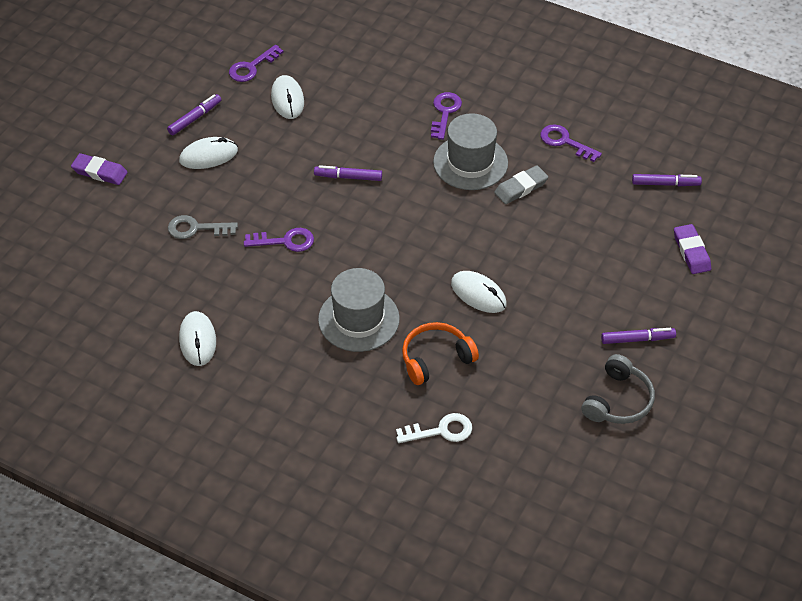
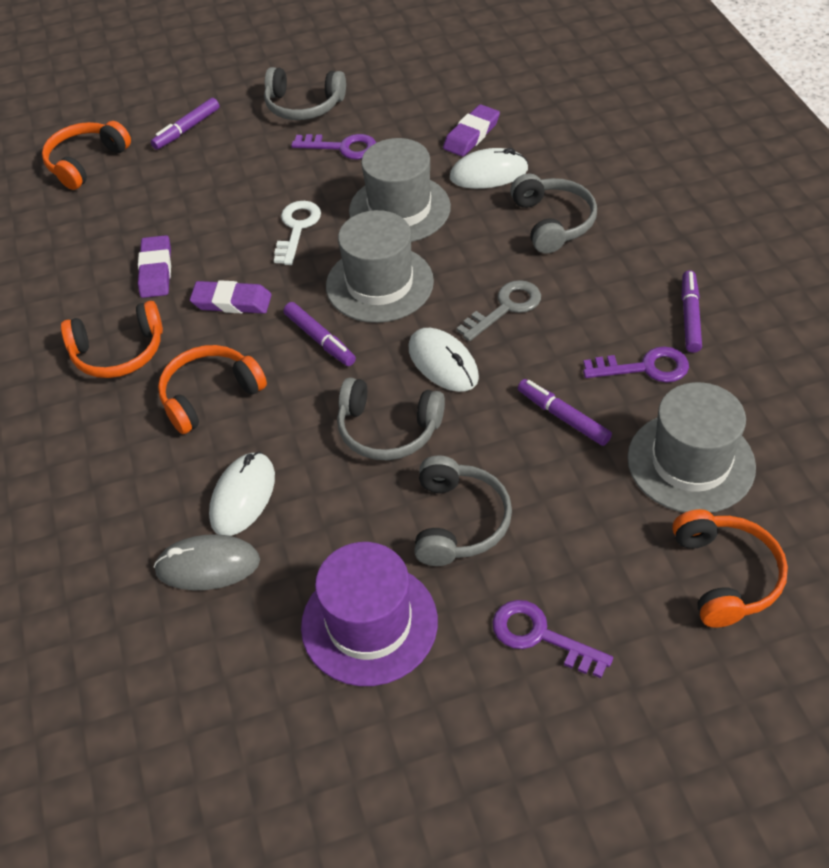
grey eraser: 1 -> 0
grey hat: 2 -> 3
grey headphones: 1 -> 4
grey mouse: 0 -> 1
orange headphones: 1 -> 4
purple eraser: 2 -> 3
purple hat: 0 -> 1
purple key: 4 -> 3
white mouse: 4 -> 3

